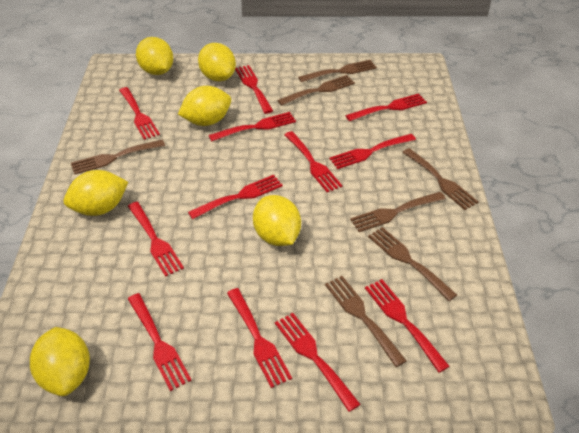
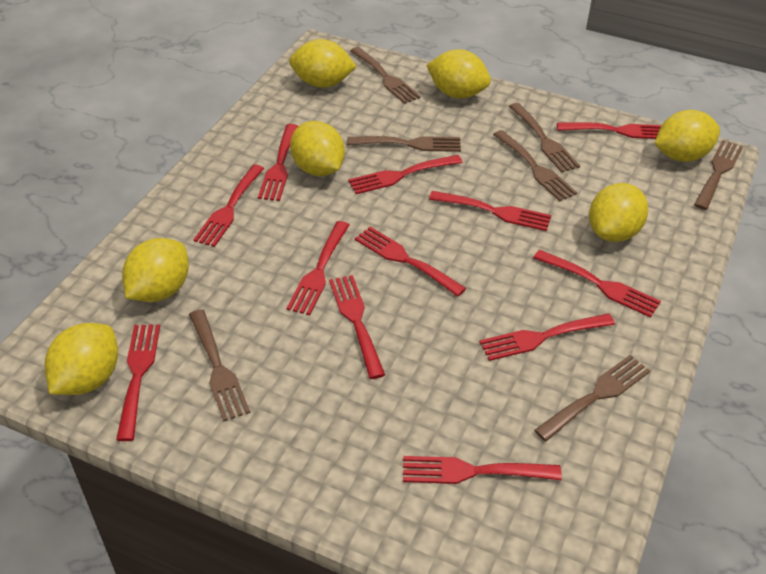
yellow lemon: 6 -> 7

